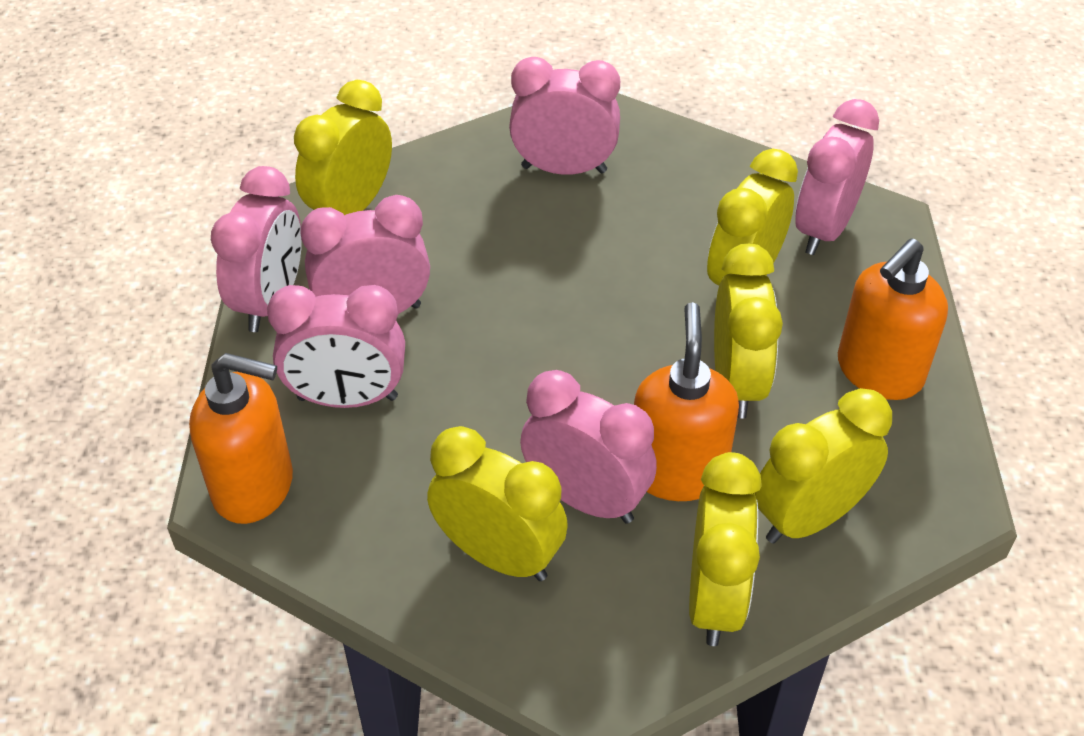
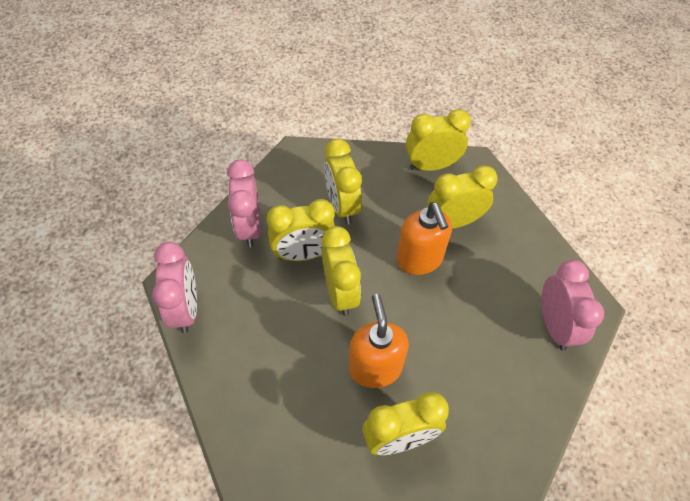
orange soap dispenser: 3 -> 2
pink clock: 6 -> 3

